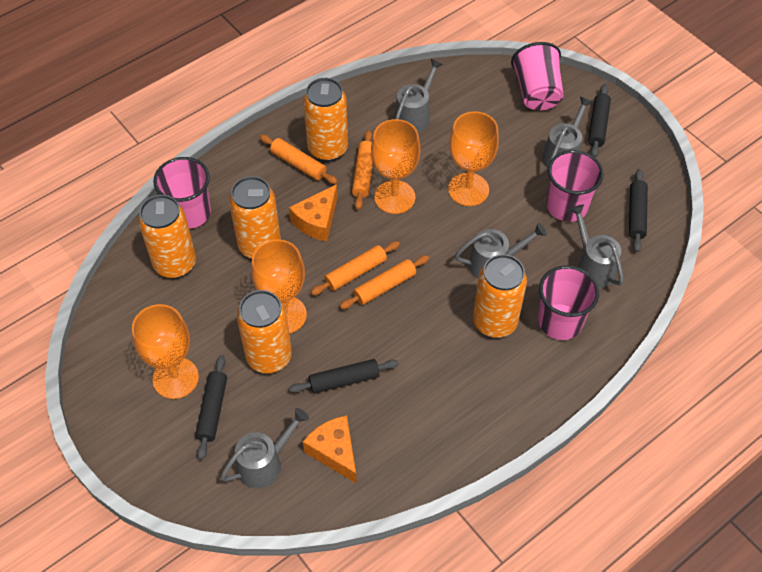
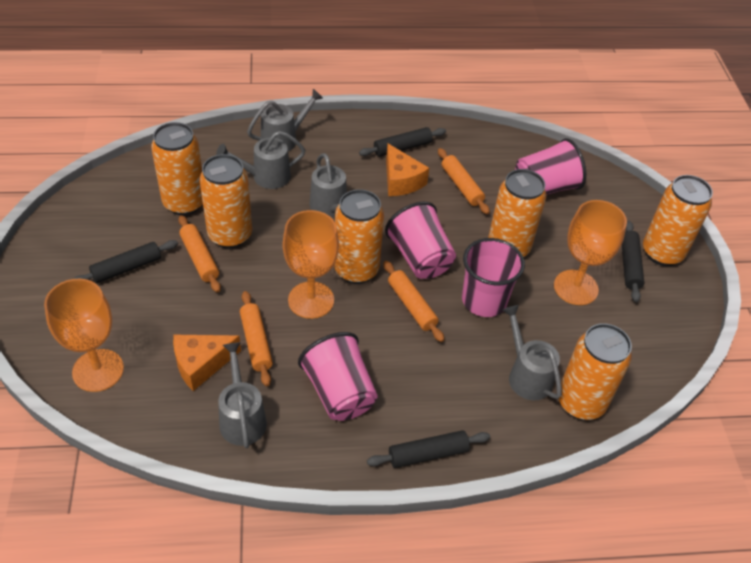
orange can: 5 -> 6
orange goblet: 4 -> 3

